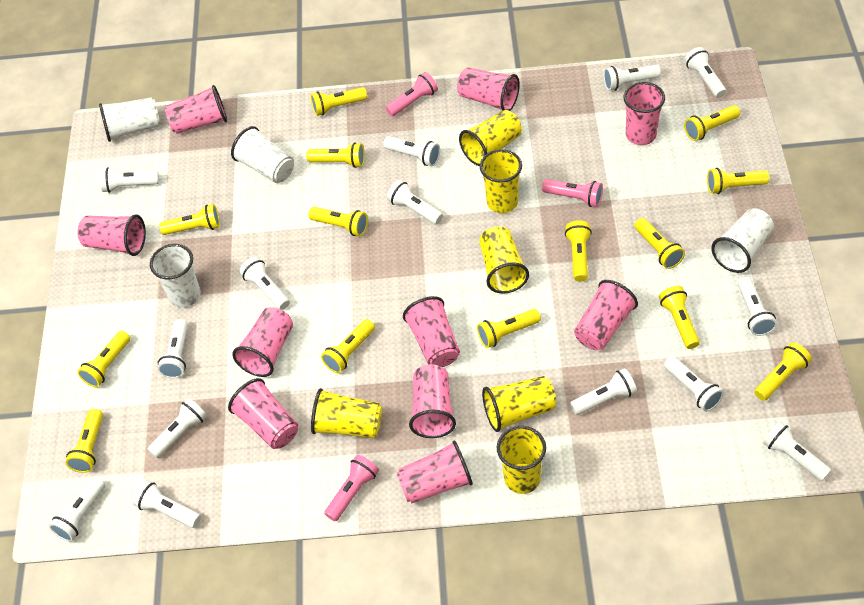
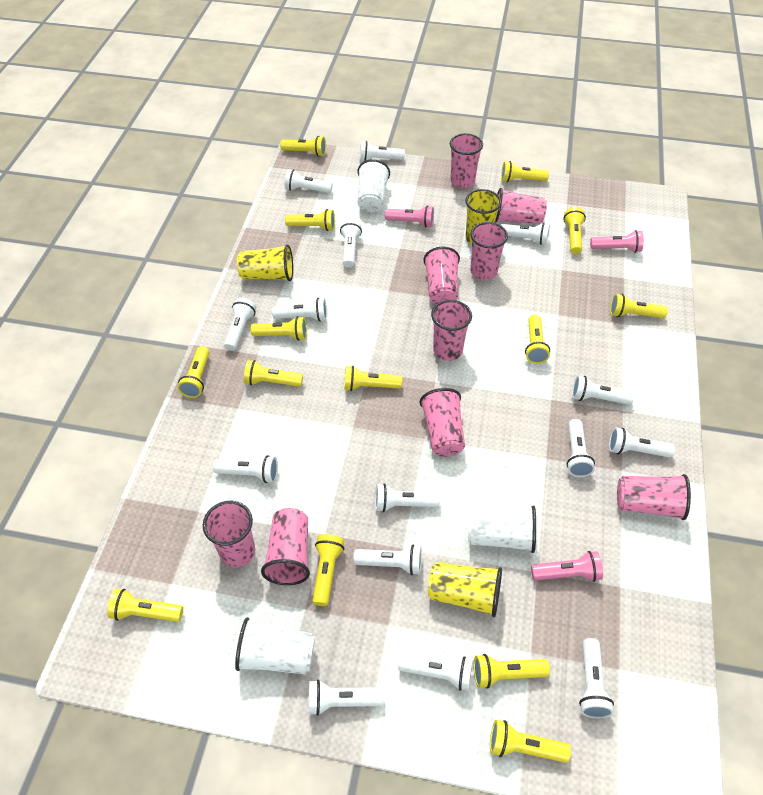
pink cup: 10 -> 9
white cup: 4 -> 3
white flashlight: 14 -> 15
yellow cup: 6 -> 3

